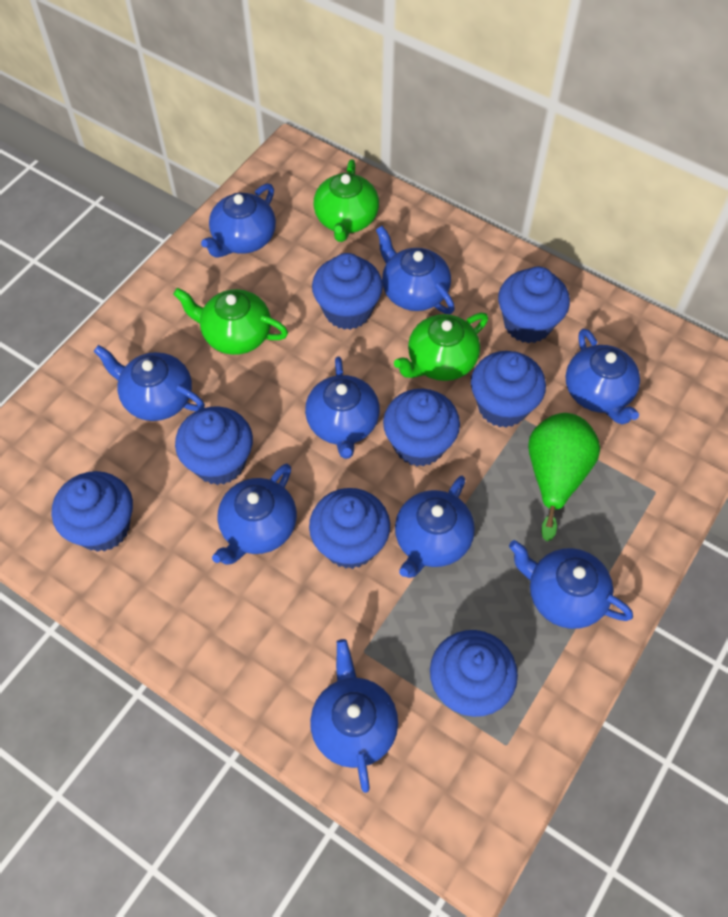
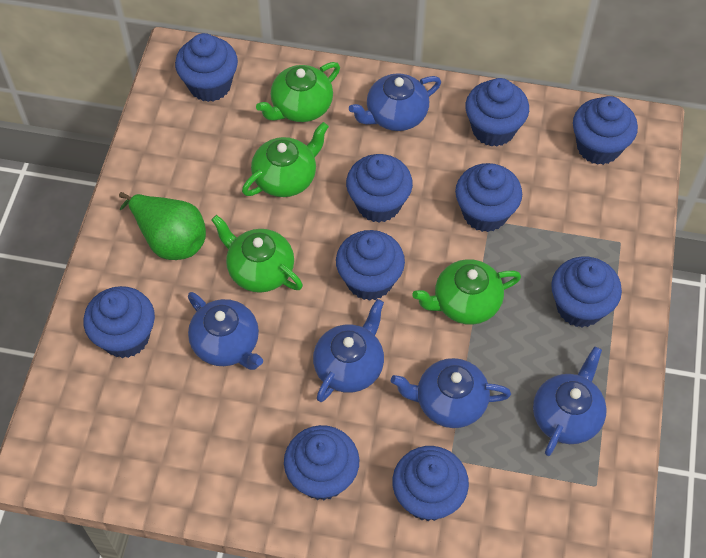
blue cupcake: 8 -> 10
blue teapot: 9 -> 5
green teapot: 3 -> 4

